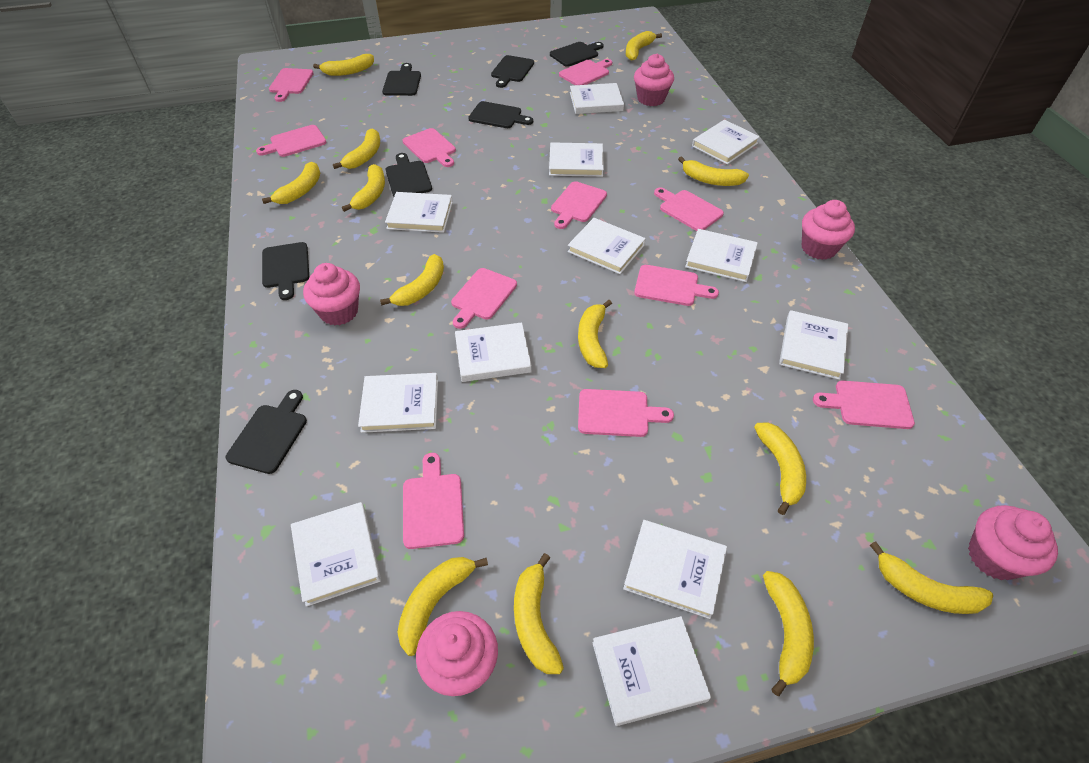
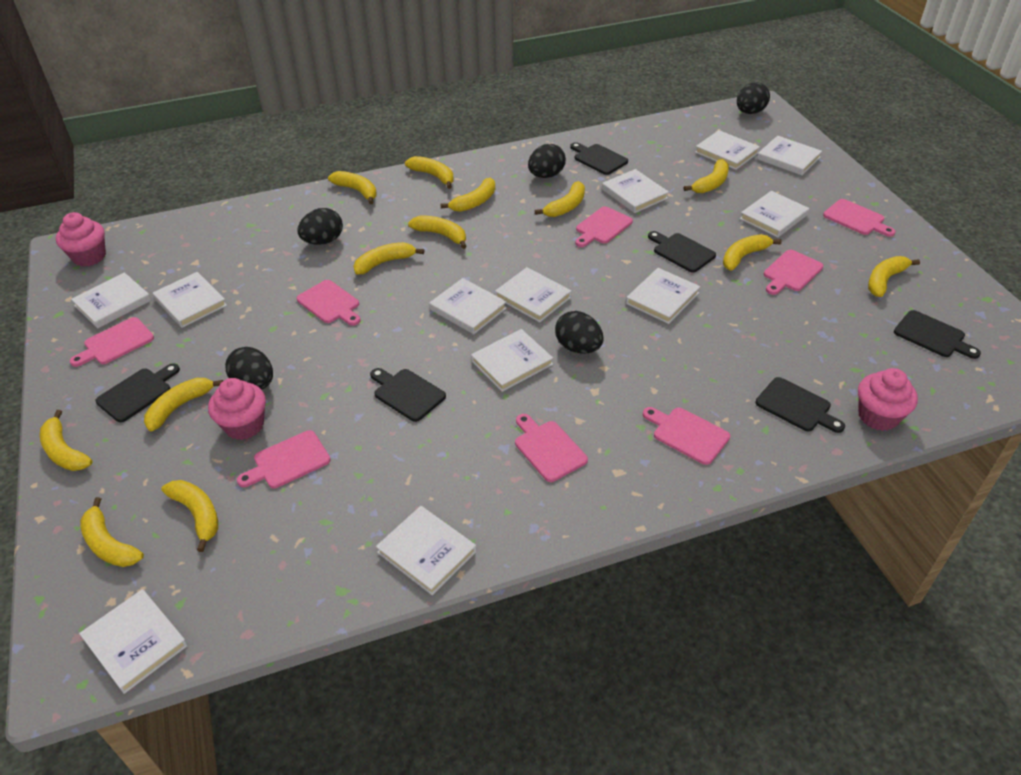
black cutting board: 7 -> 6
black egg: 0 -> 5
pink cupcake: 5 -> 3
pink cutting board: 11 -> 8

